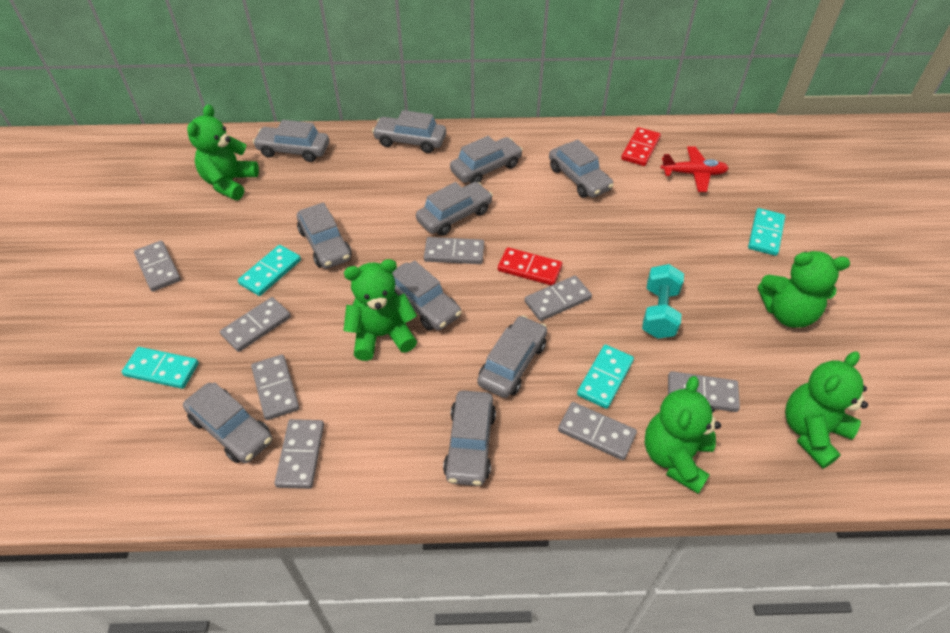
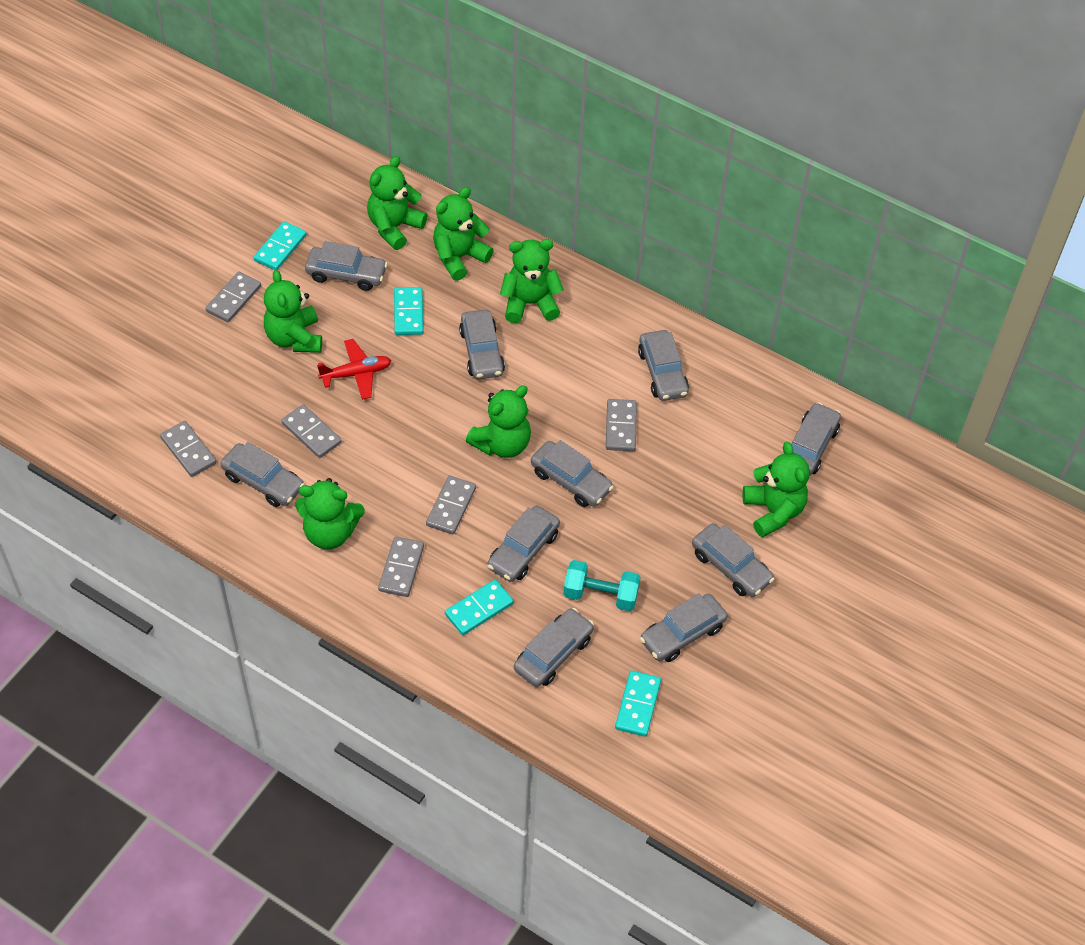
green teddy bear: 5 -> 7
grey domino: 8 -> 6
red domino: 2 -> 0

